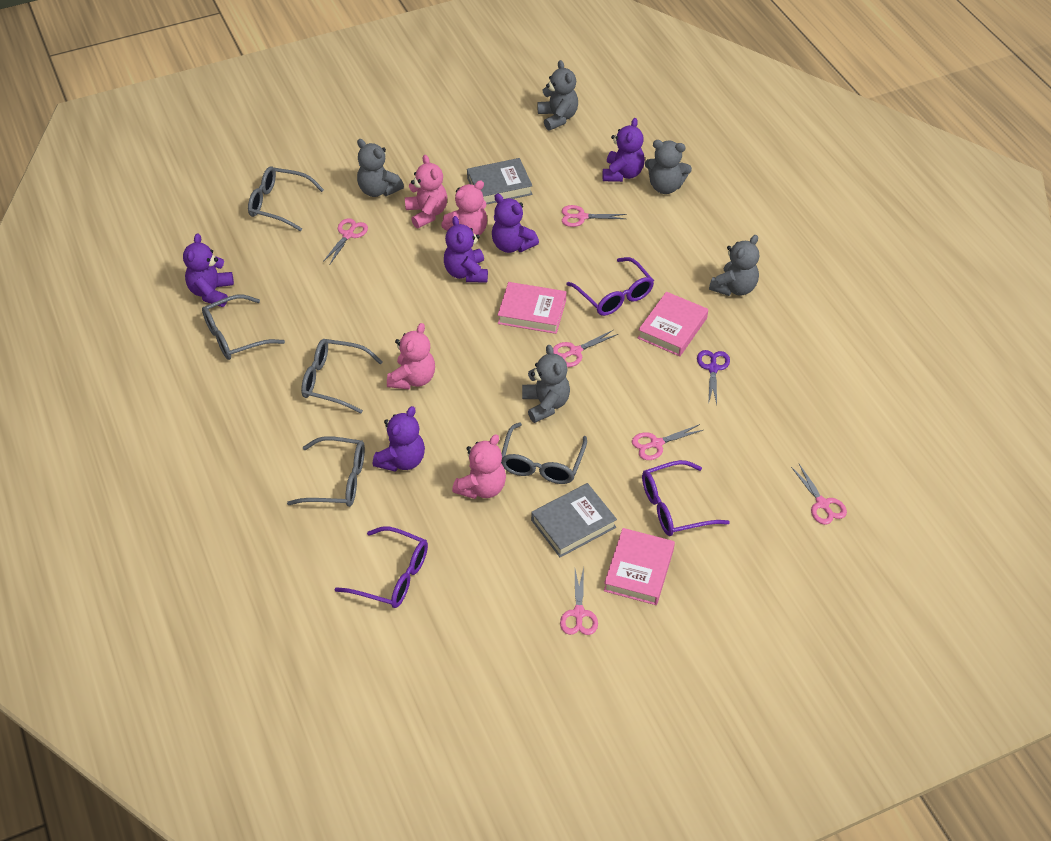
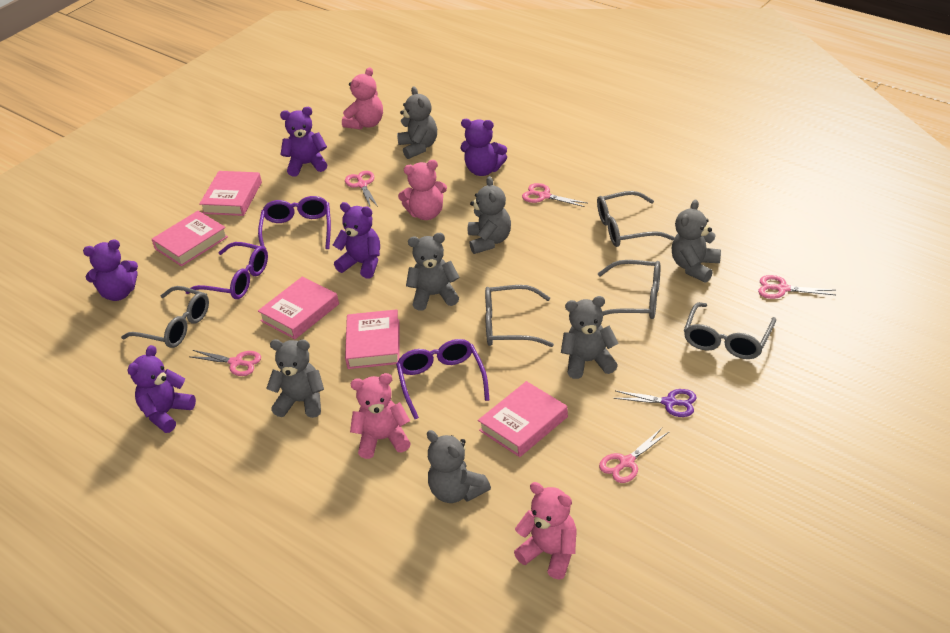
grey book: 2 -> 0
grey teddy bear: 5 -> 7
pink book: 3 -> 5
pink scissors: 6 -> 5

